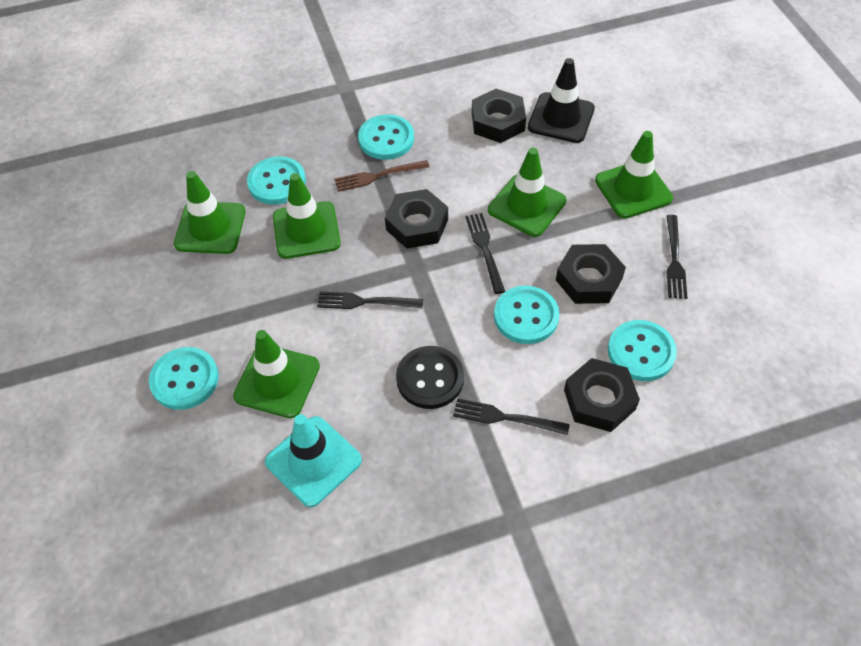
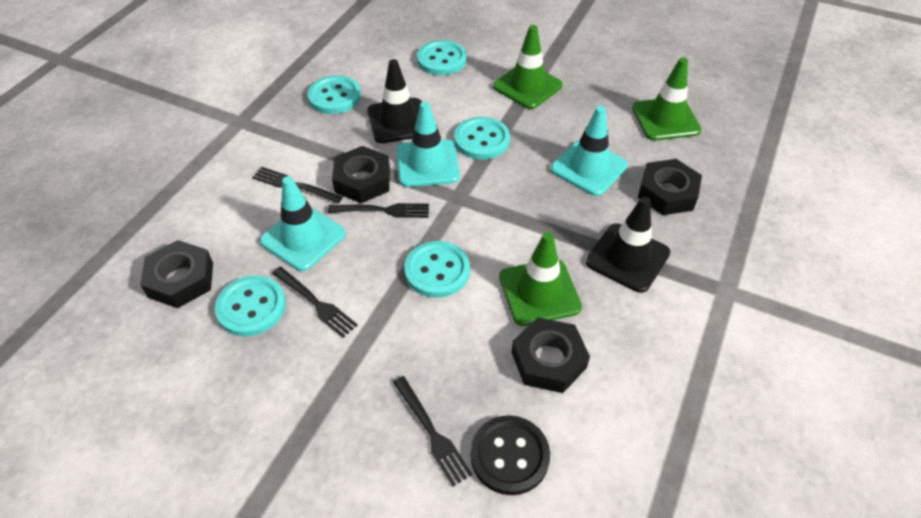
black traffic cone: 1 -> 2
brown fork: 1 -> 0
green traffic cone: 5 -> 3
turquoise traffic cone: 1 -> 3

